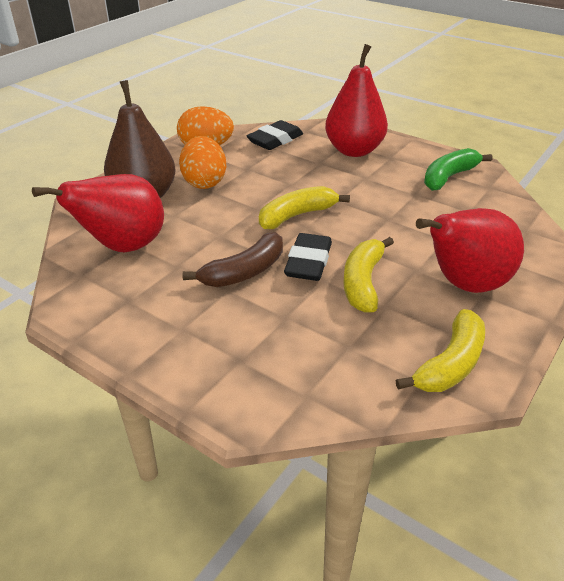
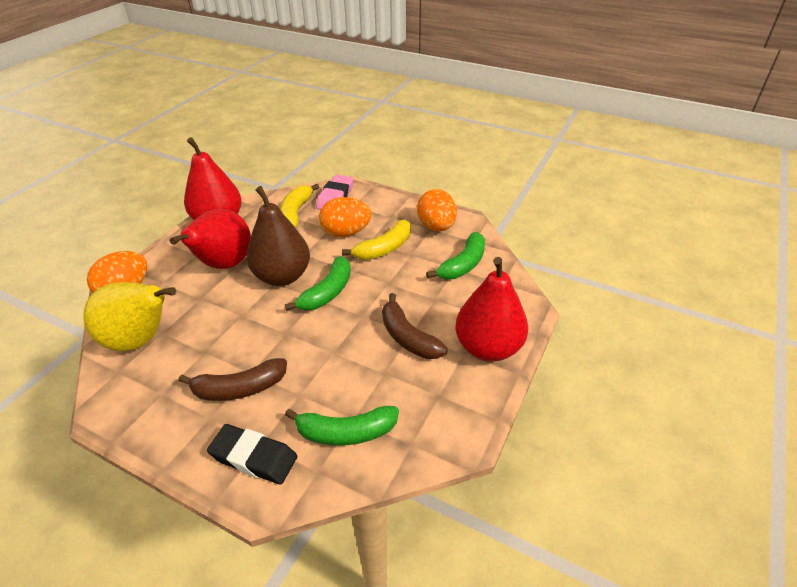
black eraser: 2 -> 1
brown banana: 1 -> 2
green banana: 1 -> 3
orange egg: 2 -> 3
pink eraser: 0 -> 1
yellow banana: 3 -> 2
yellow pear: 0 -> 1

